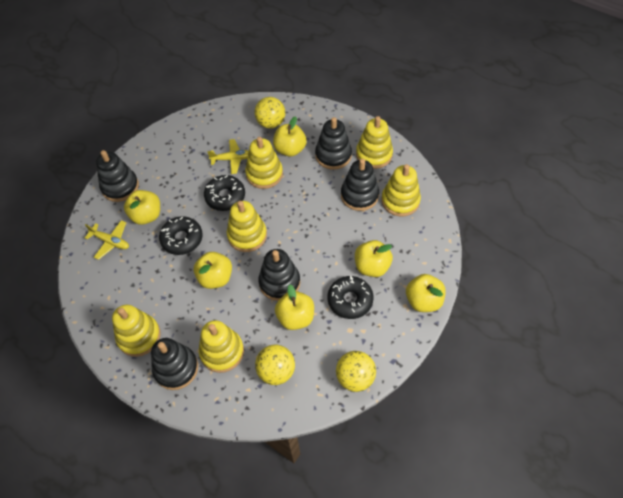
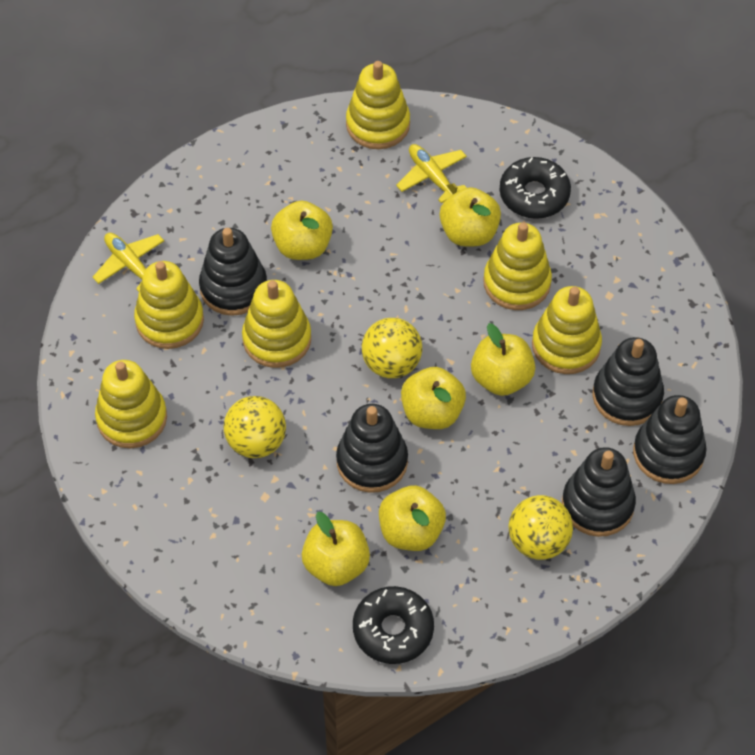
black donut: 3 -> 2

